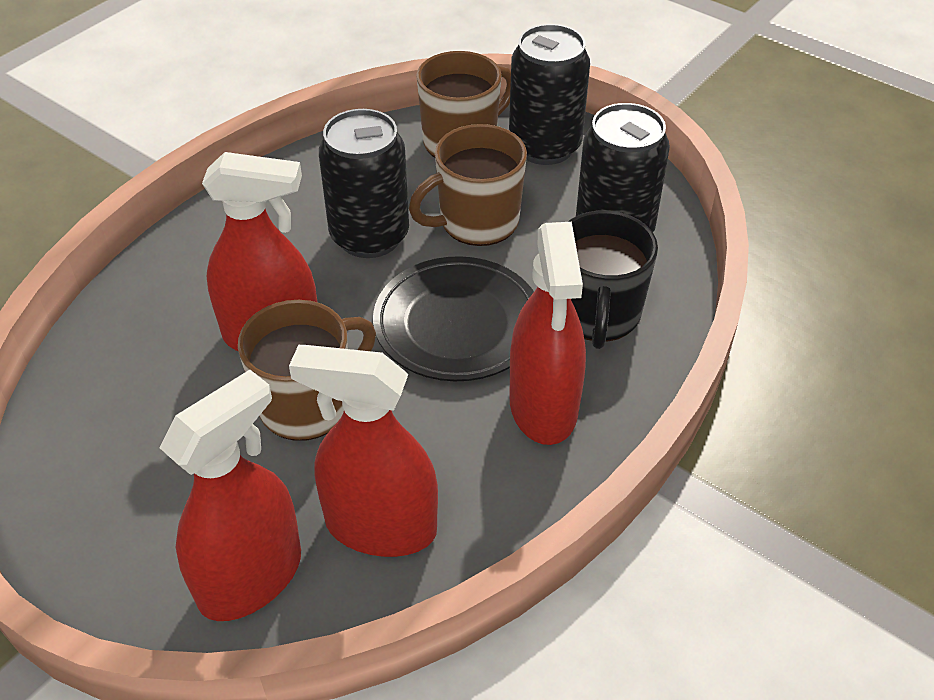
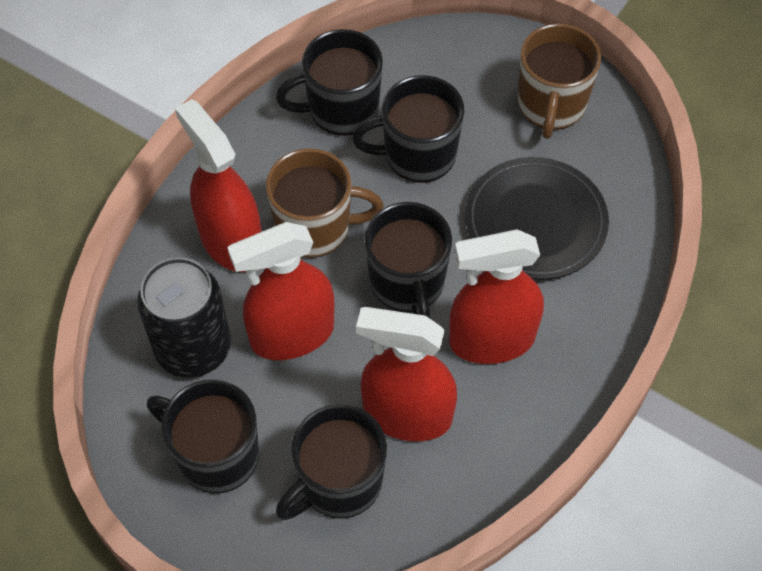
black can: 3 -> 1
black mug: 1 -> 5
brown mug: 3 -> 2

